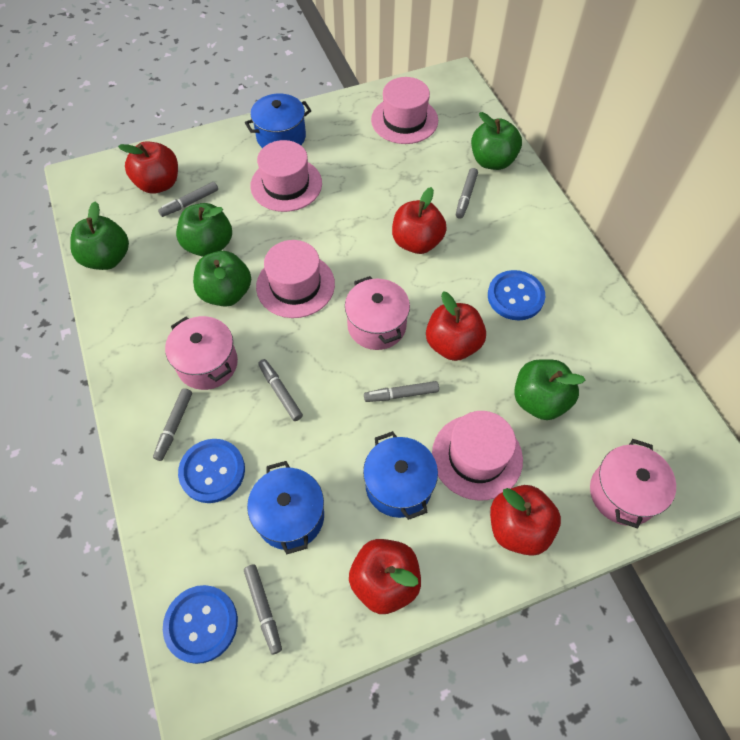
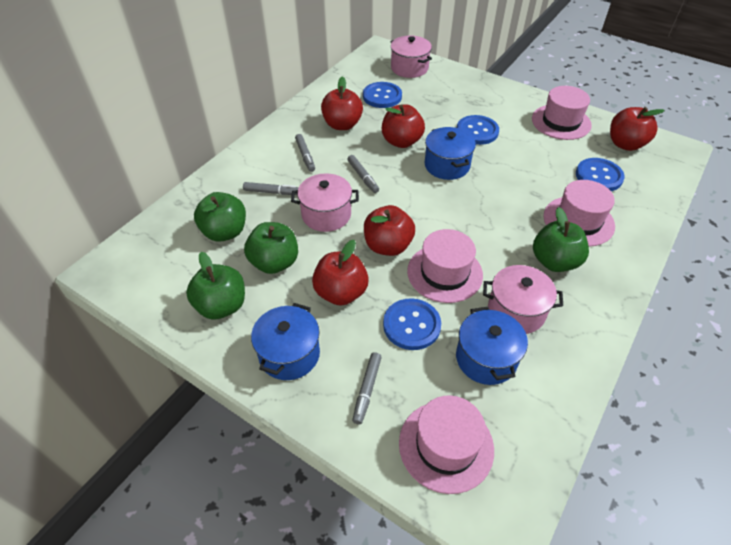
blue button: 3 -> 4
green apple: 5 -> 4
grey marker: 6 -> 4

